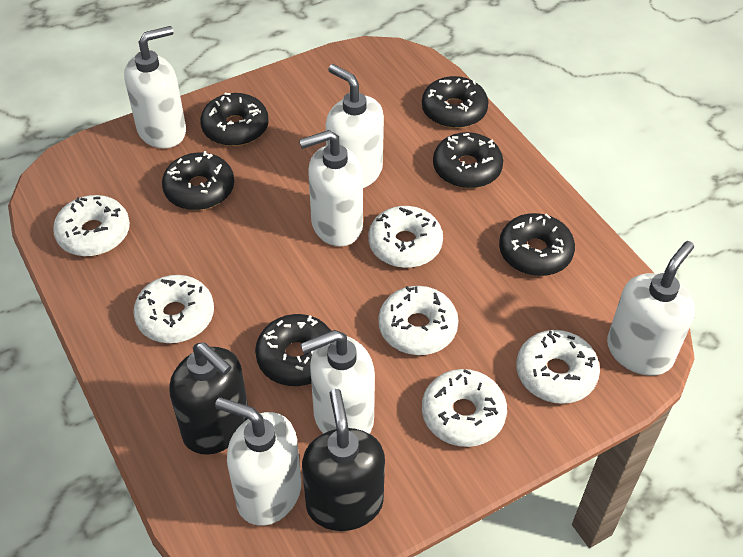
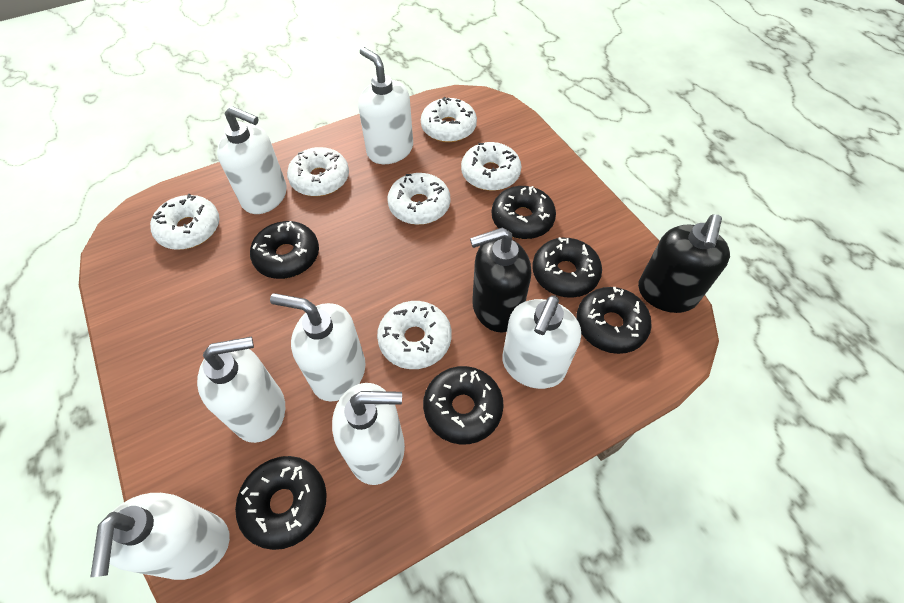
white soap dispenser: 6 -> 7

